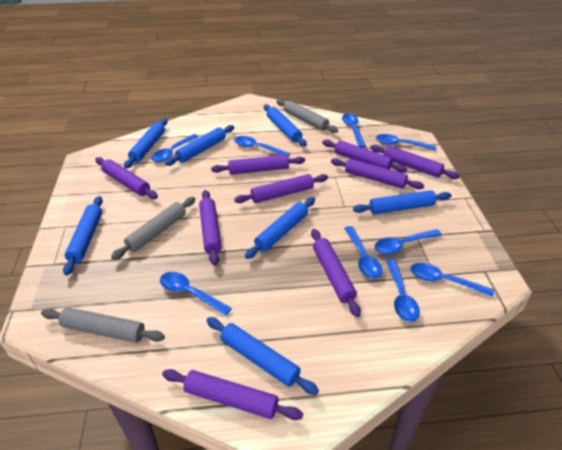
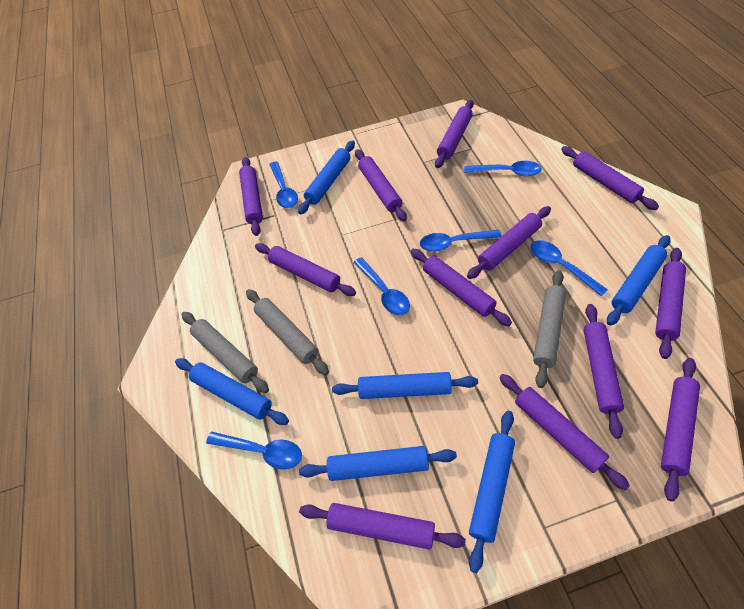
blue rolling pin: 7 -> 6
blue spoon: 9 -> 6
purple rolling pin: 9 -> 12

